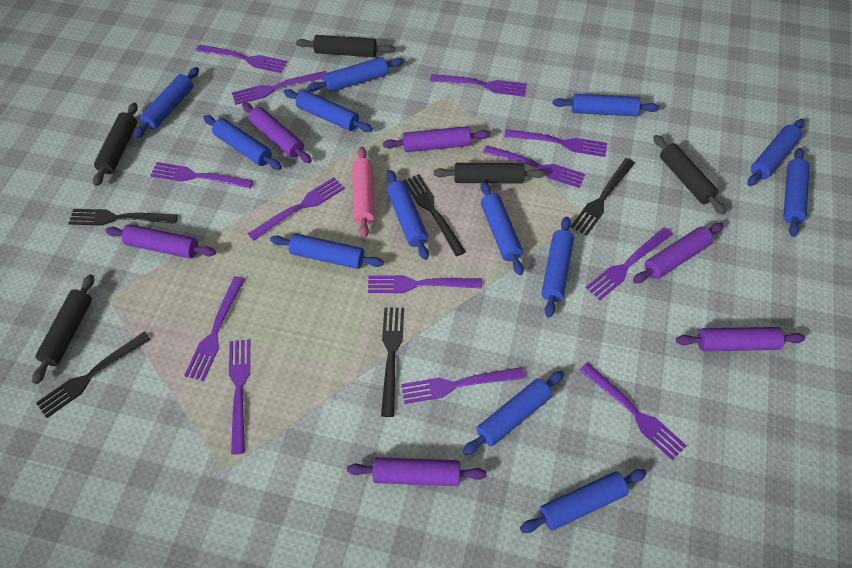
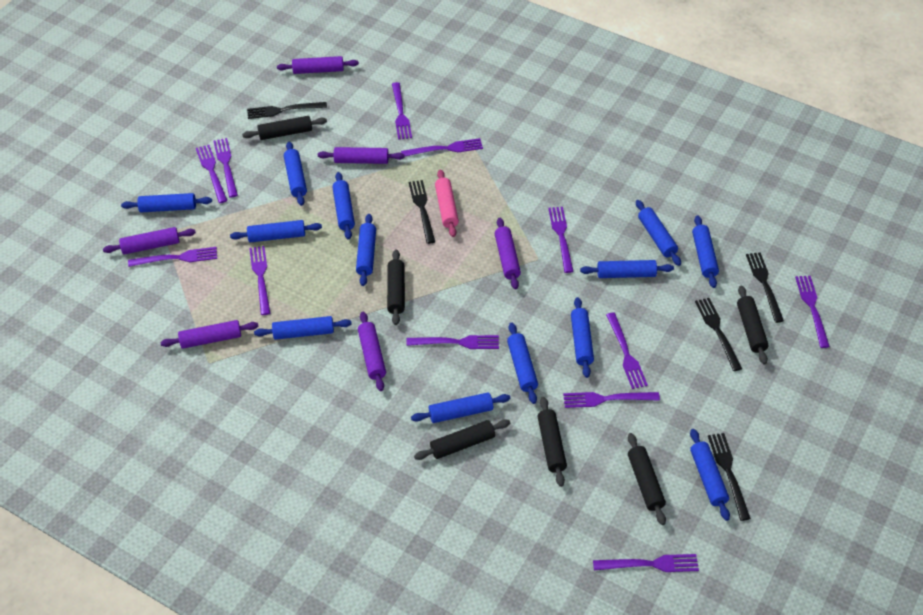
black rolling pin: 5 -> 6
purple fork: 13 -> 12

